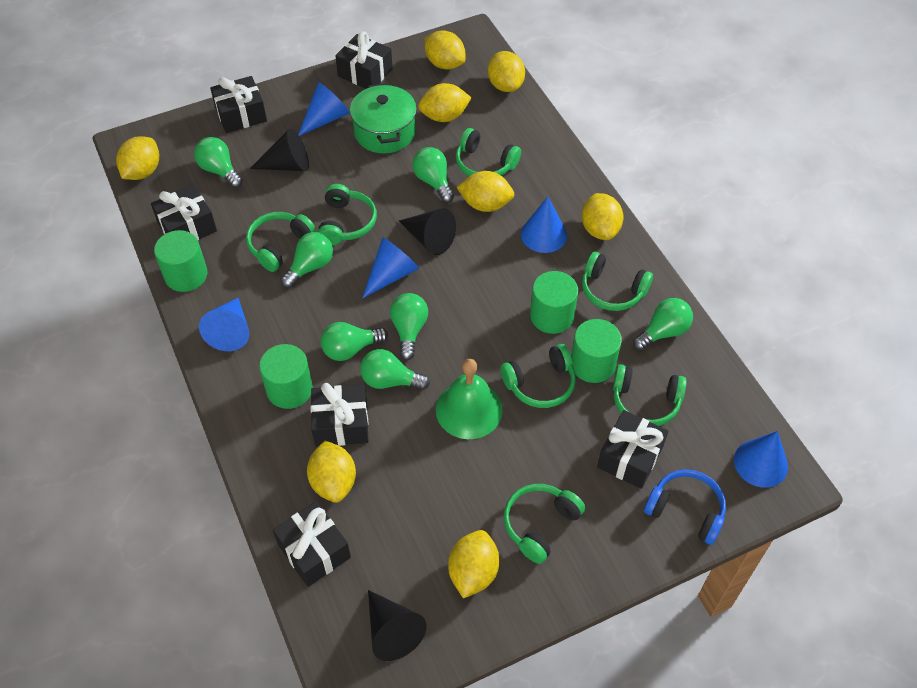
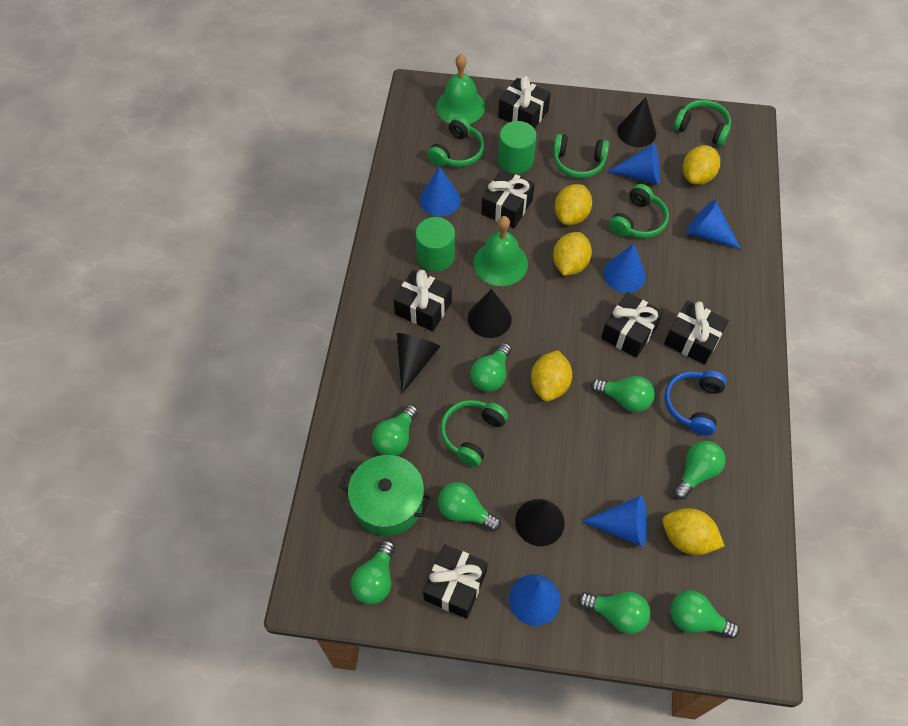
black cone: 3 -> 4
blue cone: 5 -> 6
green bell: 1 -> 2
green cylinder: 4 -> 2
green headphones: 7 -> 5
green light bulb: 7 -> 8
yellow lemon: 8 -> 5

